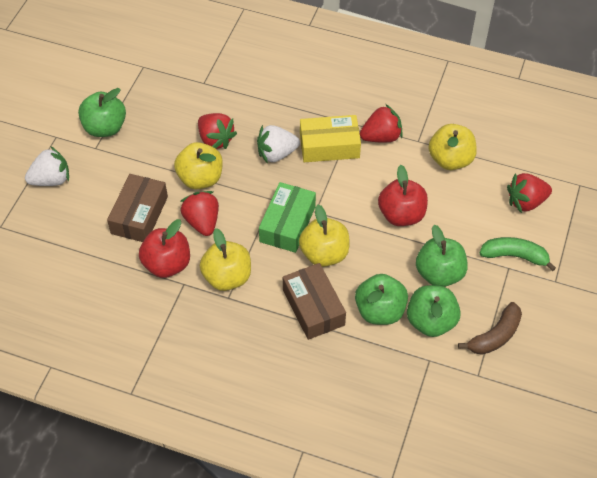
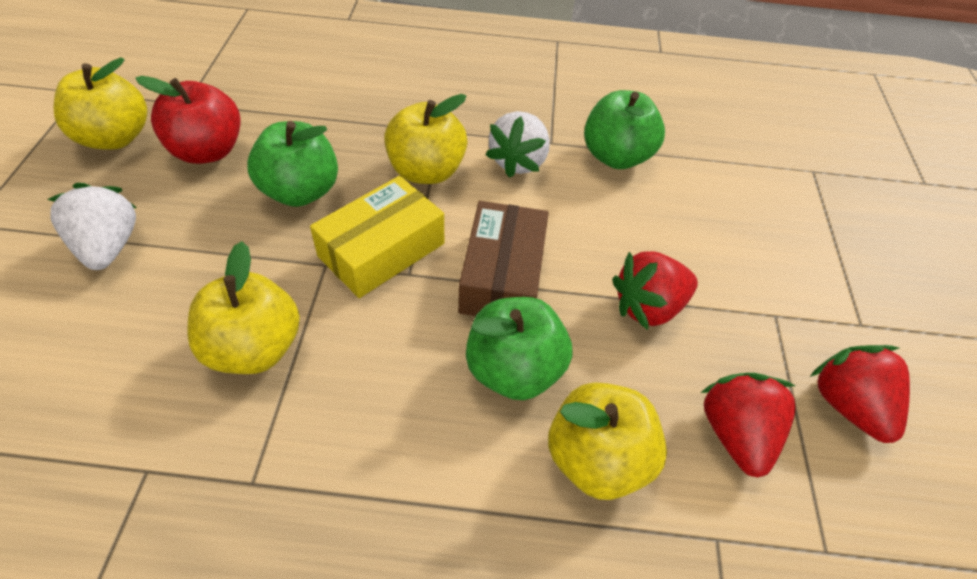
brown banana: 1 -> 0
brown box: 2 -> 1
green apple: 4 -> 3
green banana: 1 -> 0
green box: 1 -> 0
red apple: 2 -> 1
red strawberry: 4 -> 3

